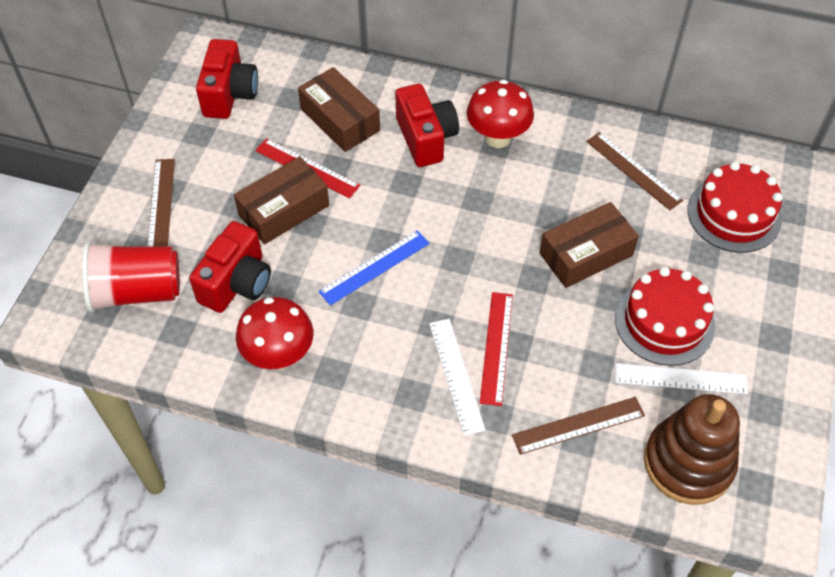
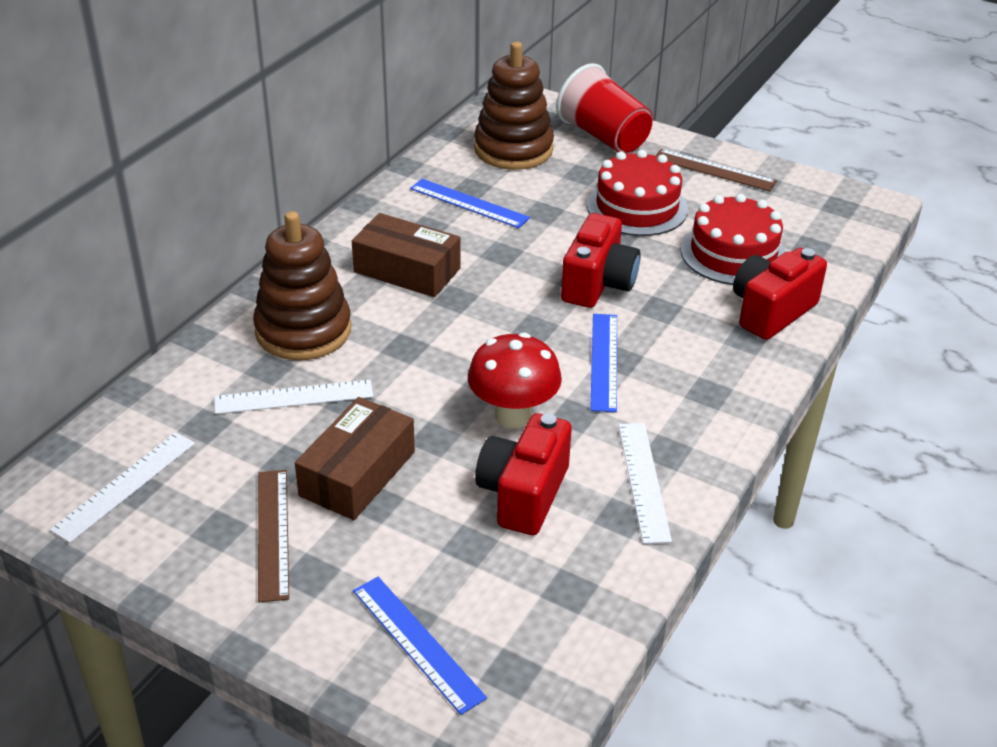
blue ruler: 1 -> 3
brown box: 3 -> 2
brown ruler: 3 -> 2
brown stacking toy: 1 -> 2
red mushroom: 2 -> 1
red ruler: 2 -> 0
white ruler: 2 -> 3

